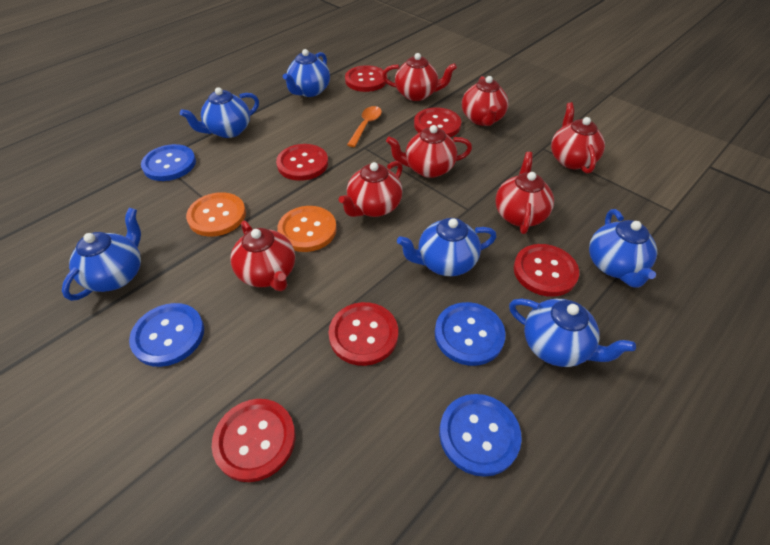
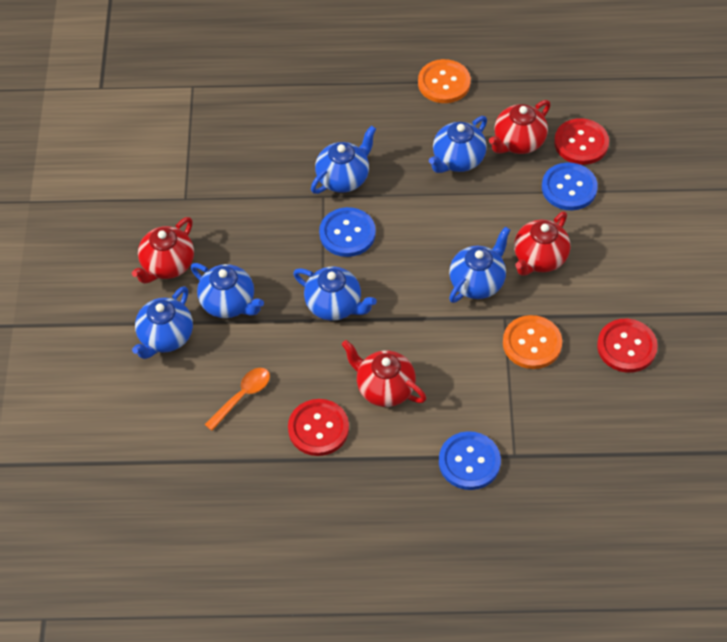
blue button: 4 -> 3
red button: 6 -> 3
red teapot: 7 -> 4

